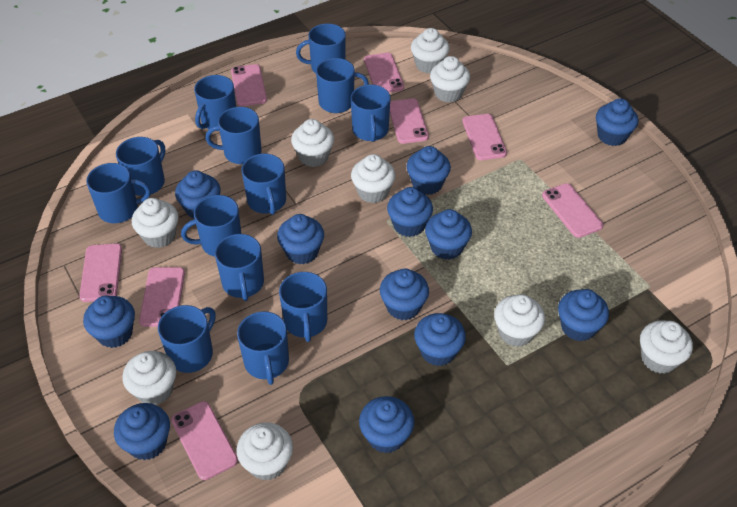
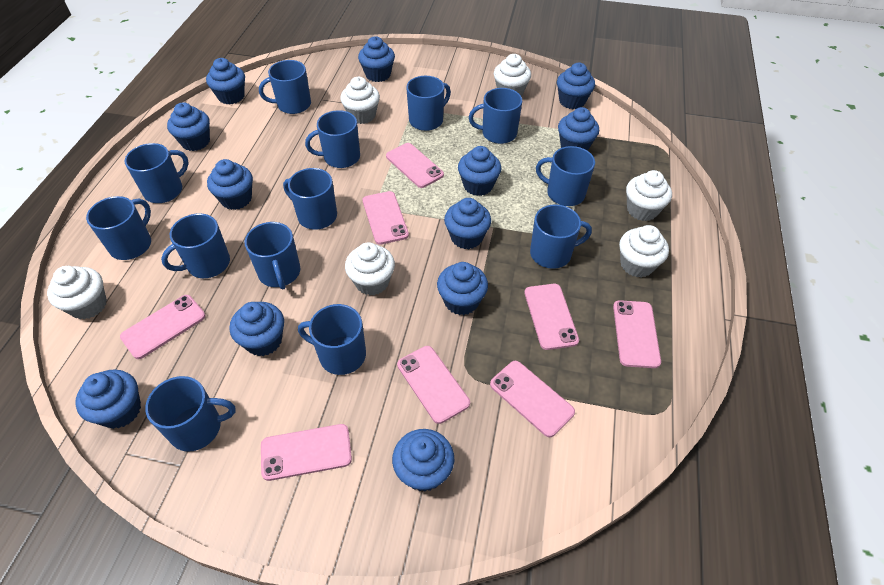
white cupcake: 9 -> 6

